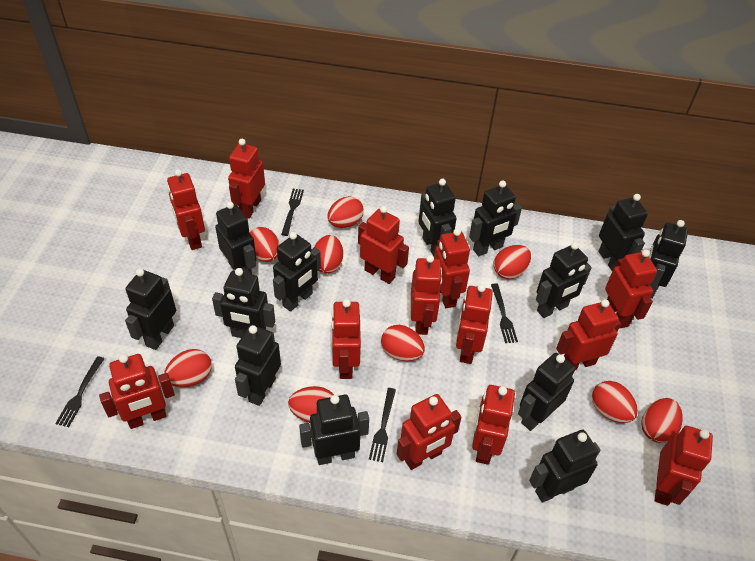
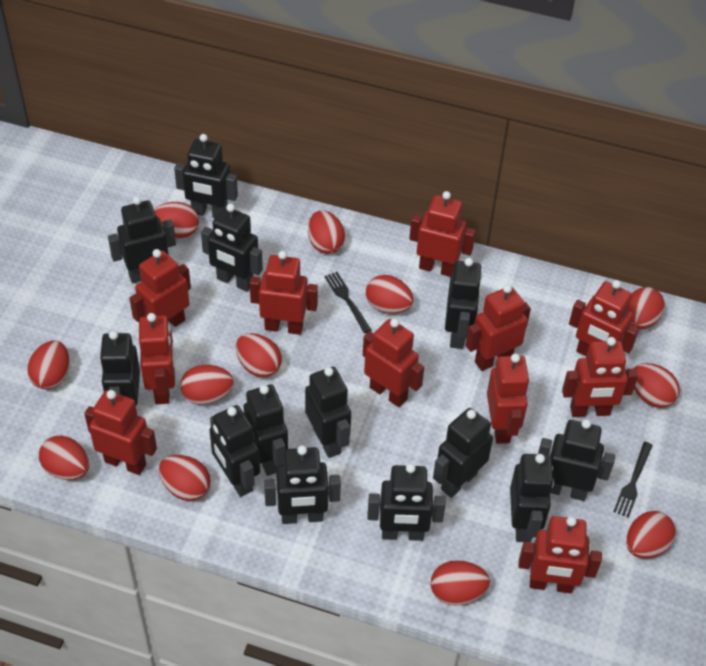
black fork: 4 -> 2
red egg: 9 -> 12
red robot: 13 -> 11

